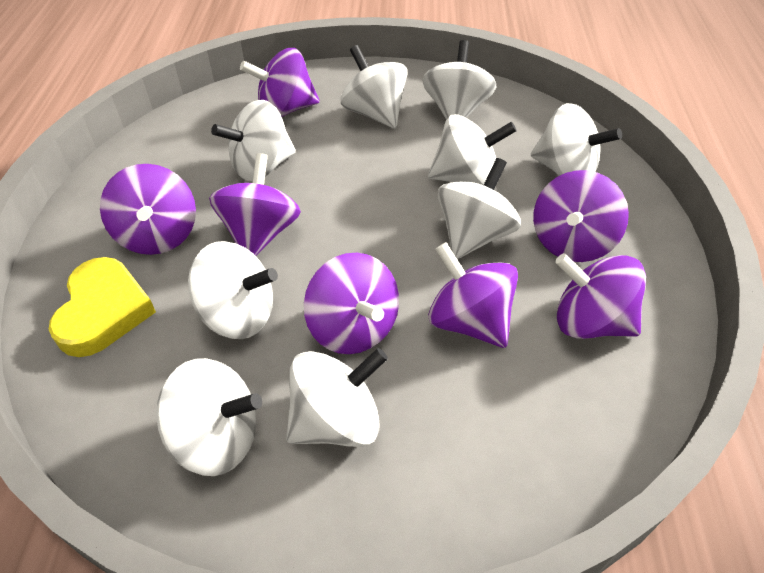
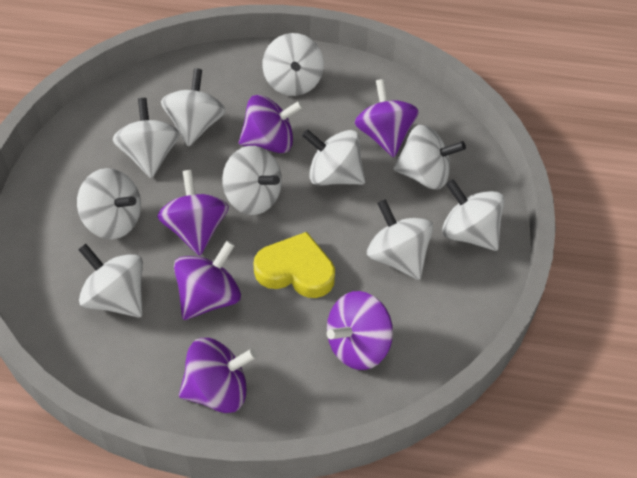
purple spinning top: 7 -> 6
white spinning top: 9 -> 10

